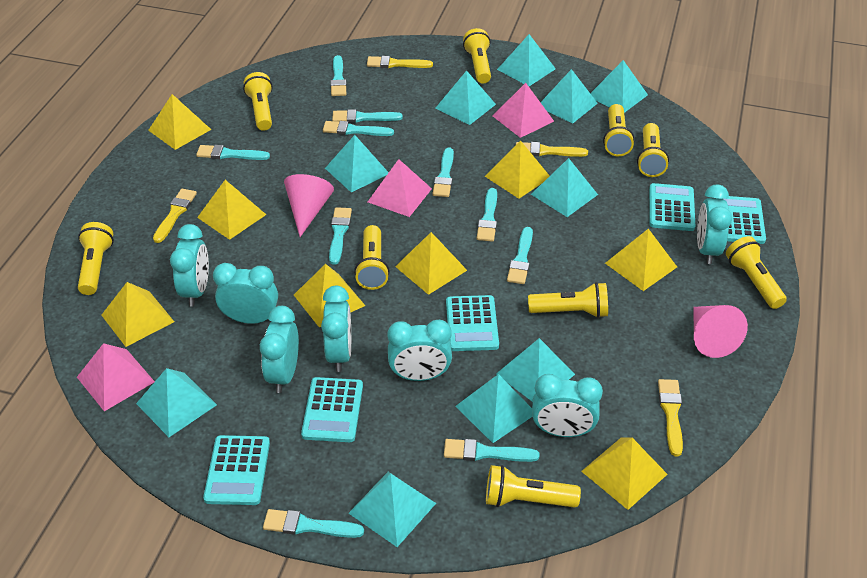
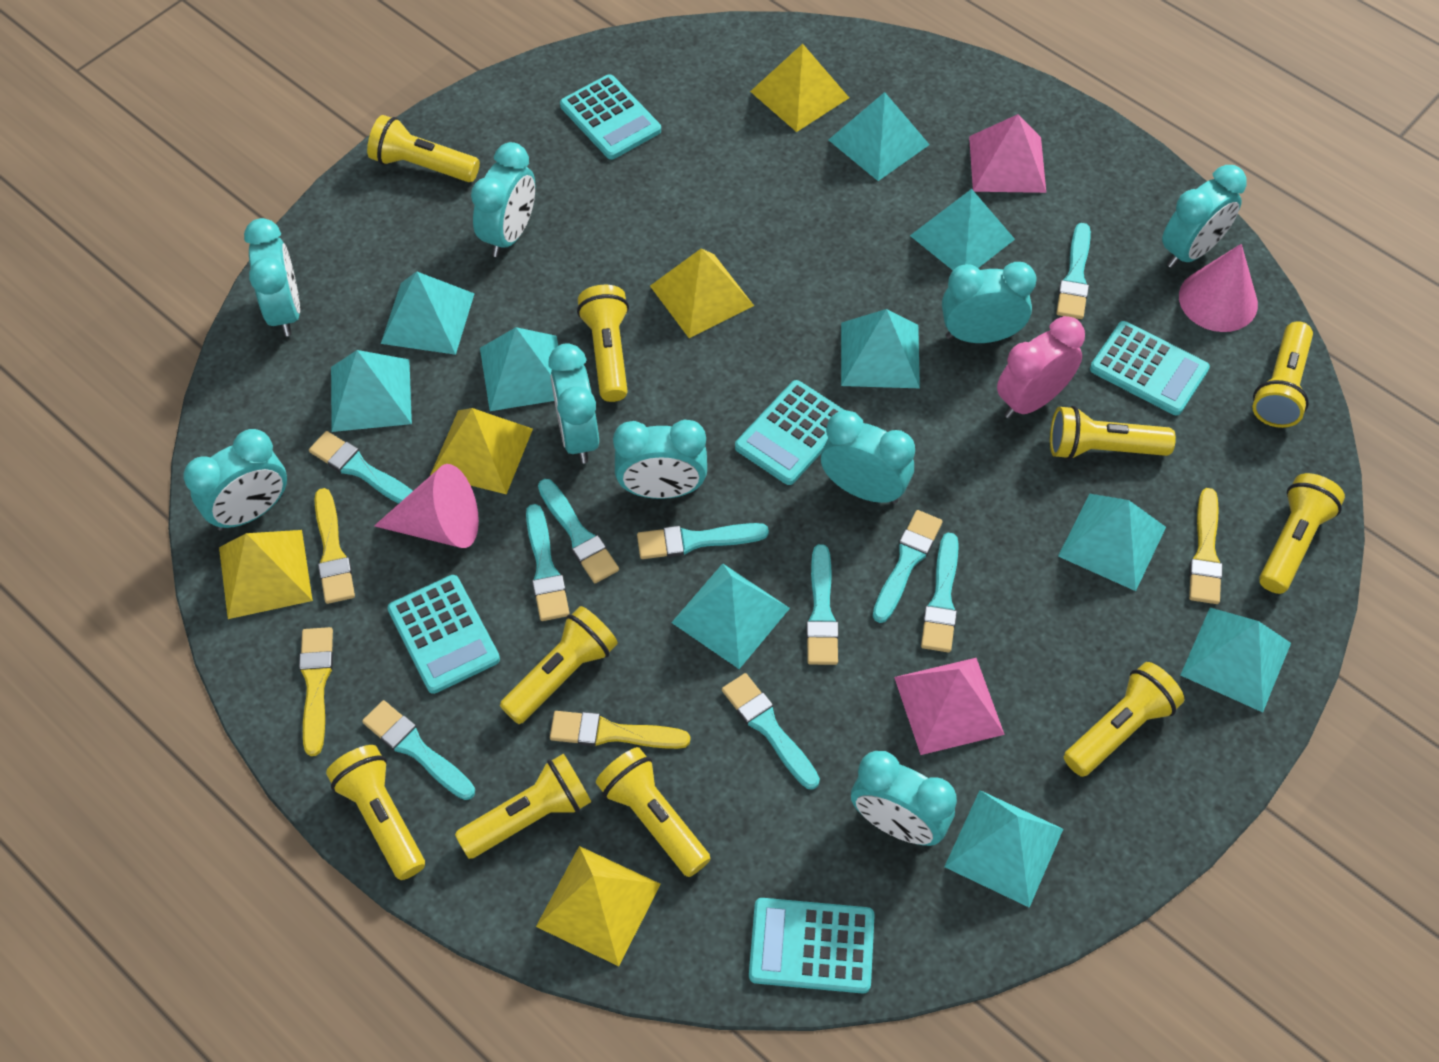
pink clock: 0 -> 1
pink pyramid: 3 -> 2
turquoise clock: 7 -> 9
yellow flashlight: 9 -> 10
yellow pyramid: 8 -> 5

